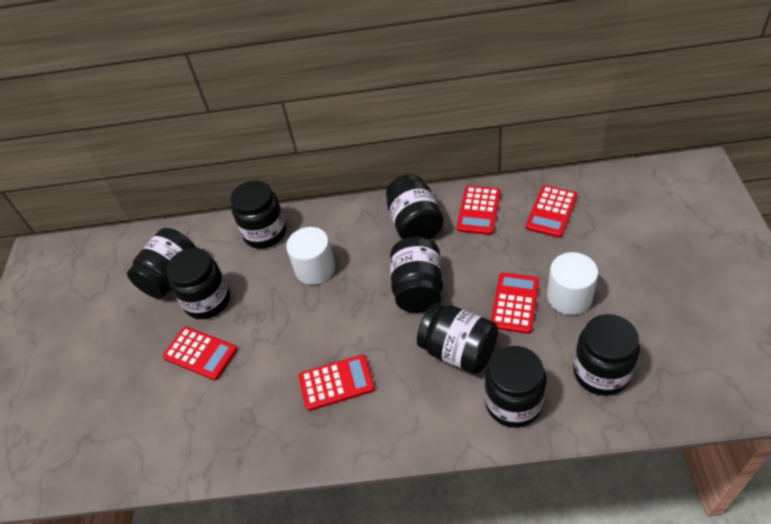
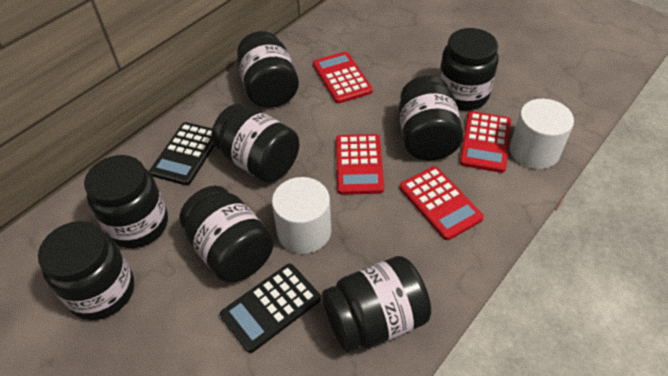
black calculator: 0 -> 2
red calculator: 5 -> 4

